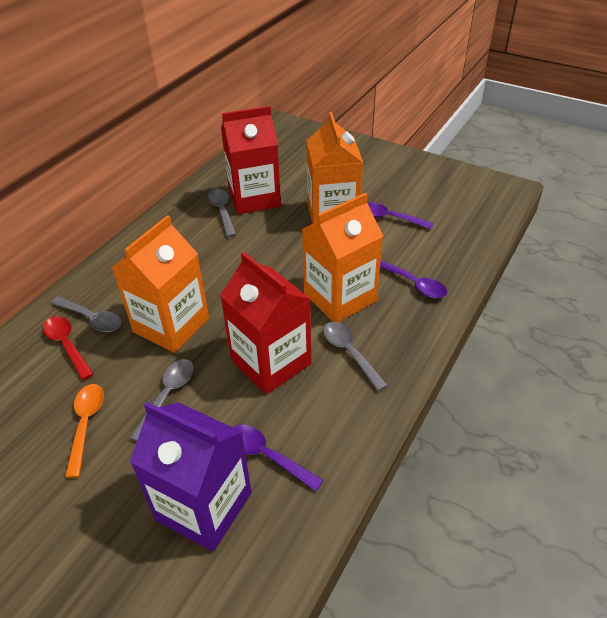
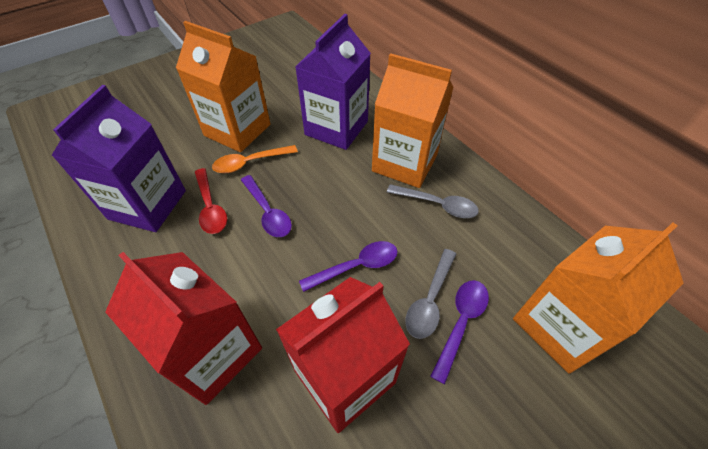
grey spoon: 4 -> 2
purple carton: 1 -> 2

